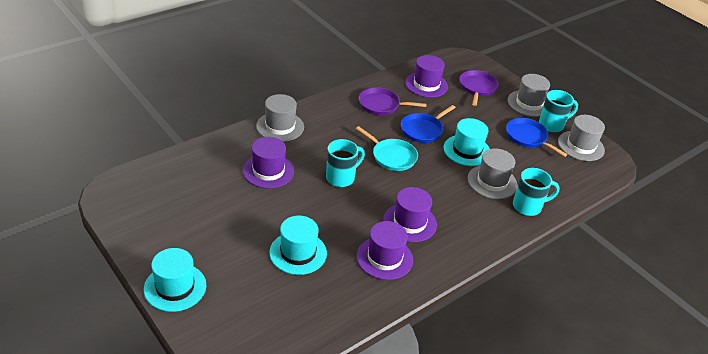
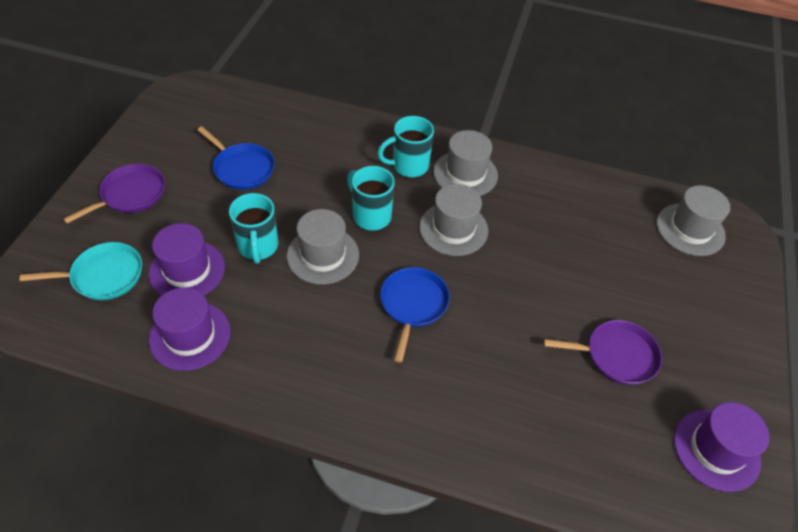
purple hat: 4 -> 3
turquoise hat: 3 -> 0

